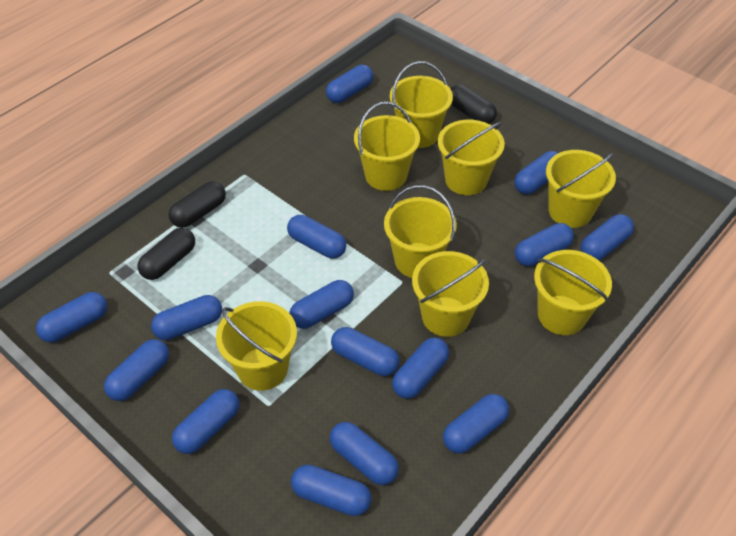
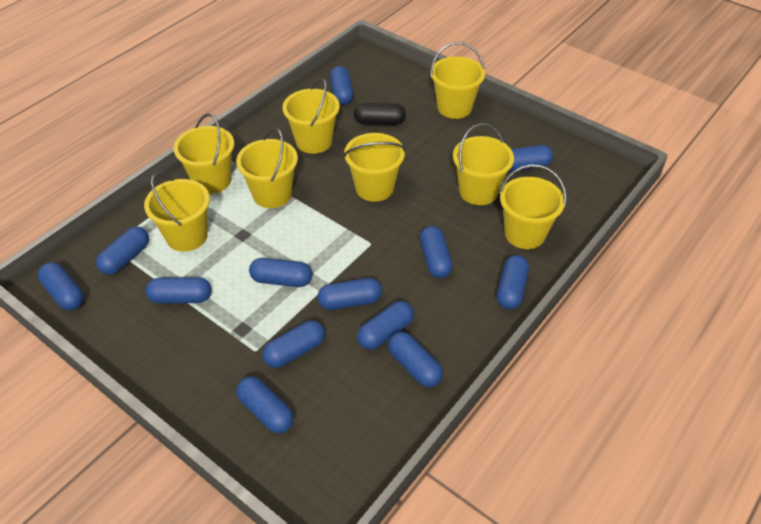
black capsule: 3 -> 1
blue capsule: 15 -> 13

